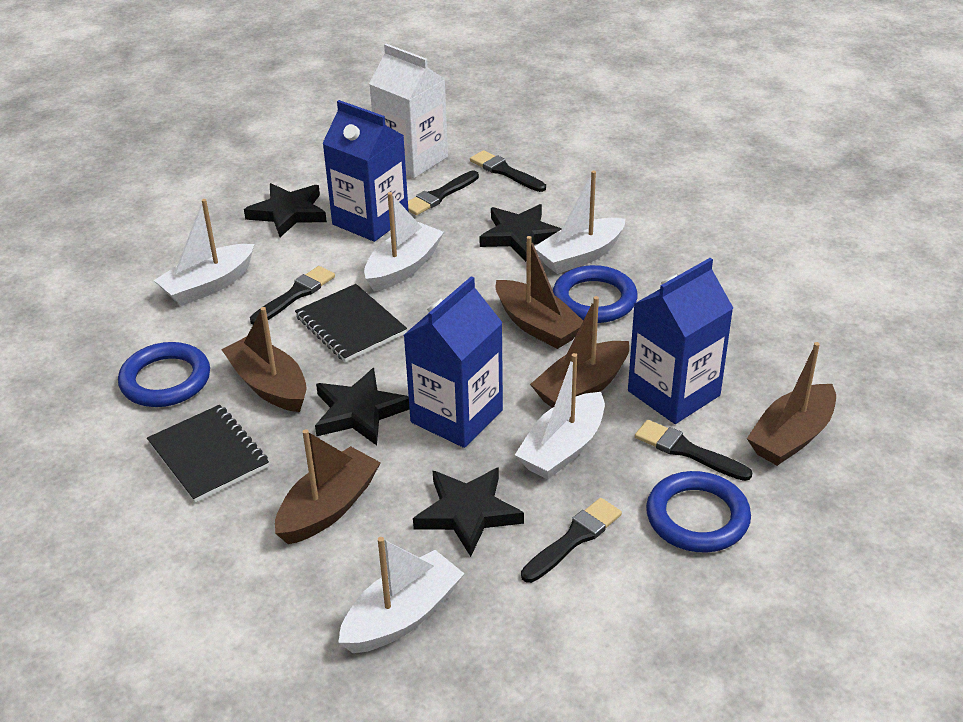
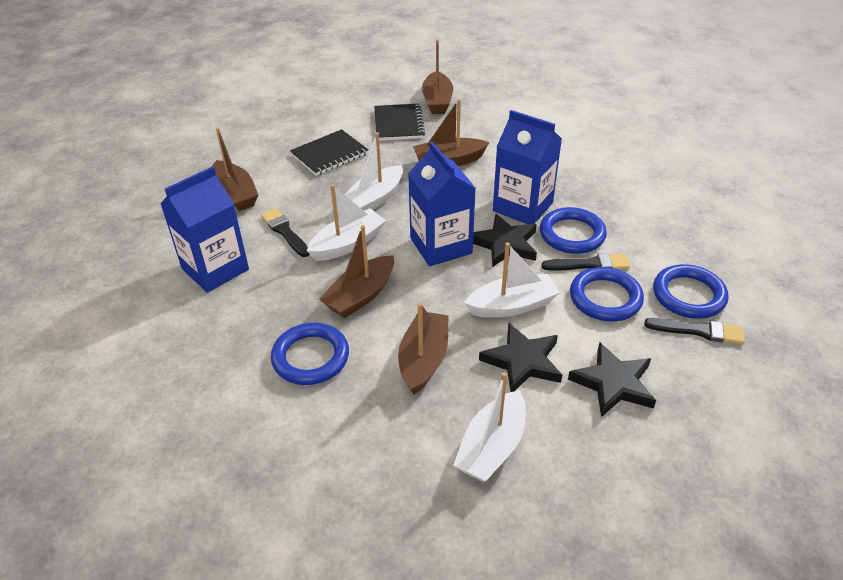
black brush: 5 -> 3
black star: 4 -> 3
blue ring: 3 -> 4
white boat: 5 -> 4
white carton: 1 -> 0

